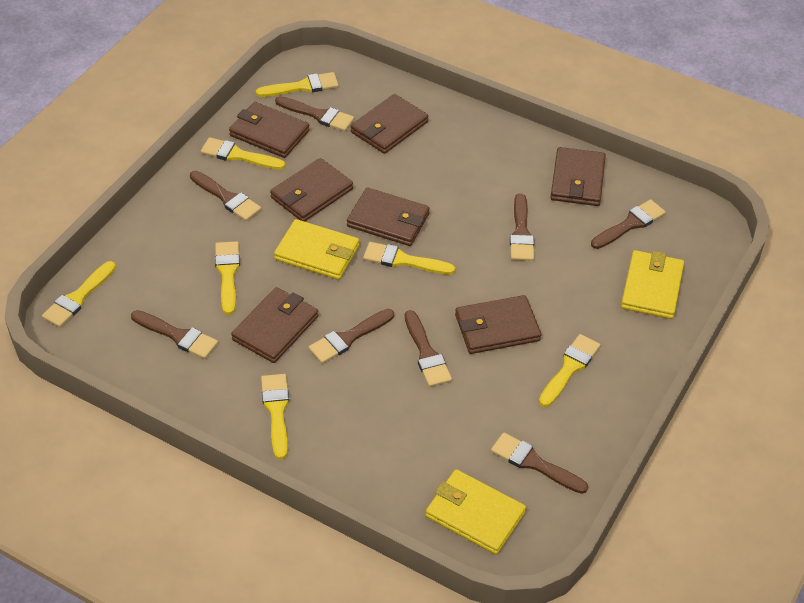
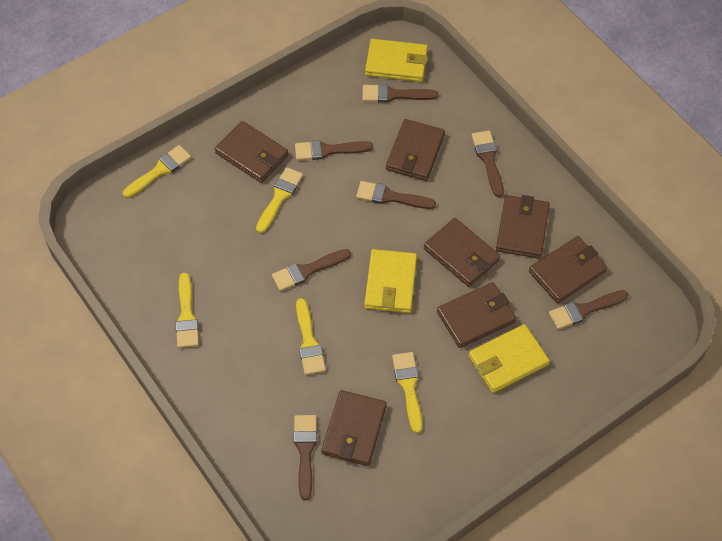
brown brush: 8 -> 7
yellow brush: 7 -> 5

